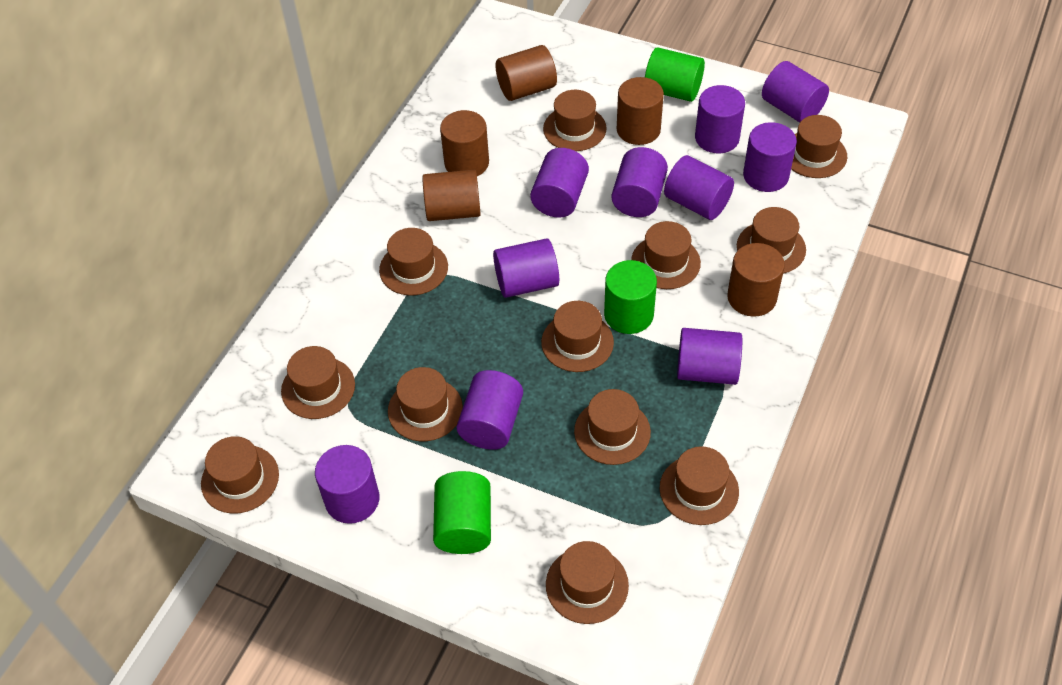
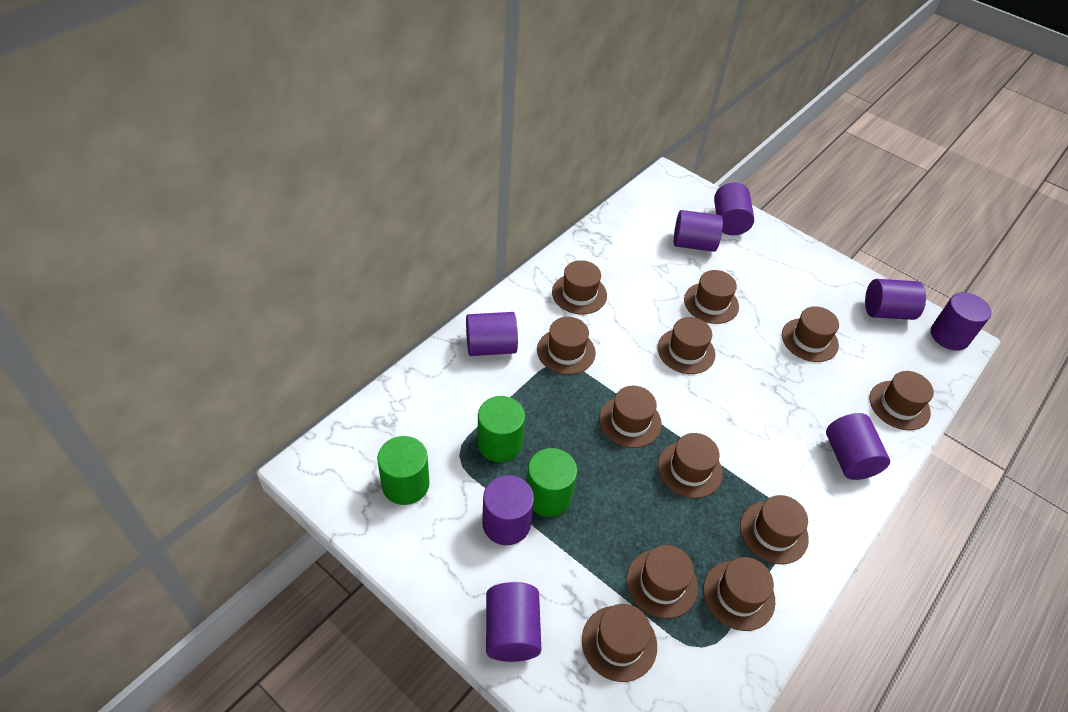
brown cylinder: 5 -> 0
purple cylinder: 10 -> 8

